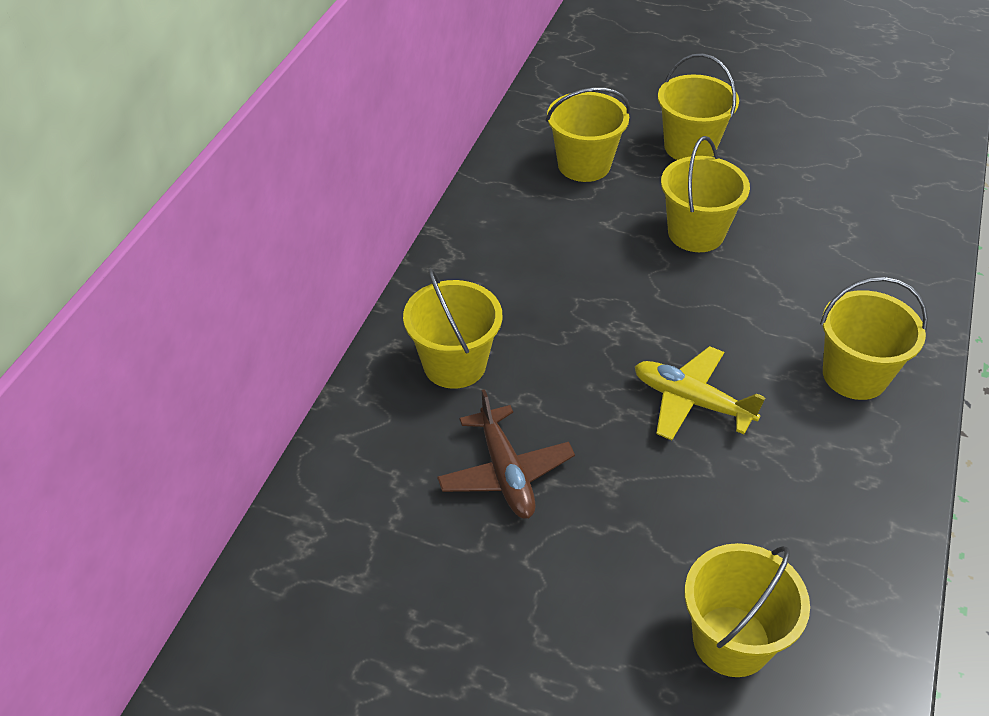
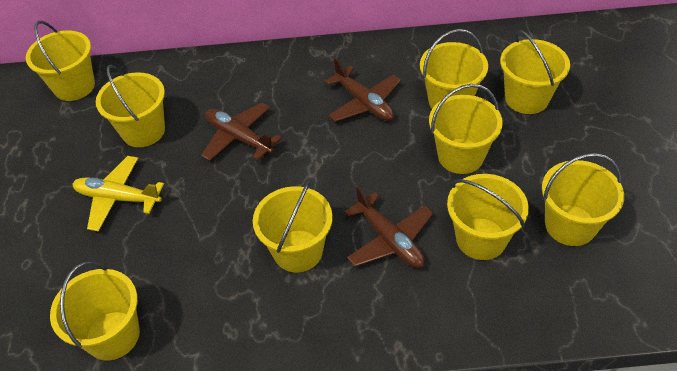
brown plane: 1 -> 3
yellow bucket: 6 -> 9

